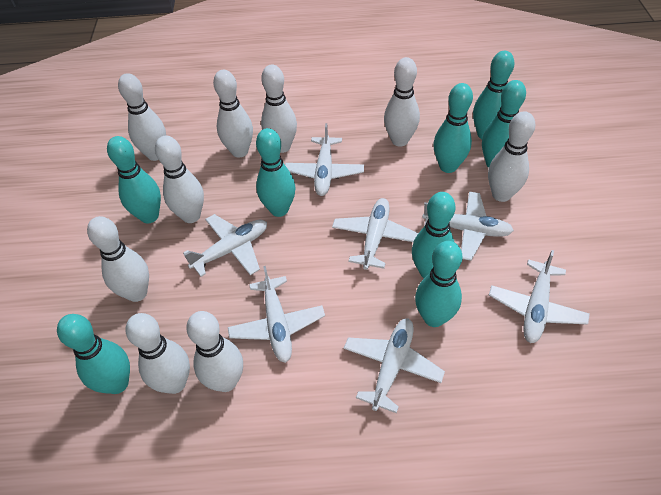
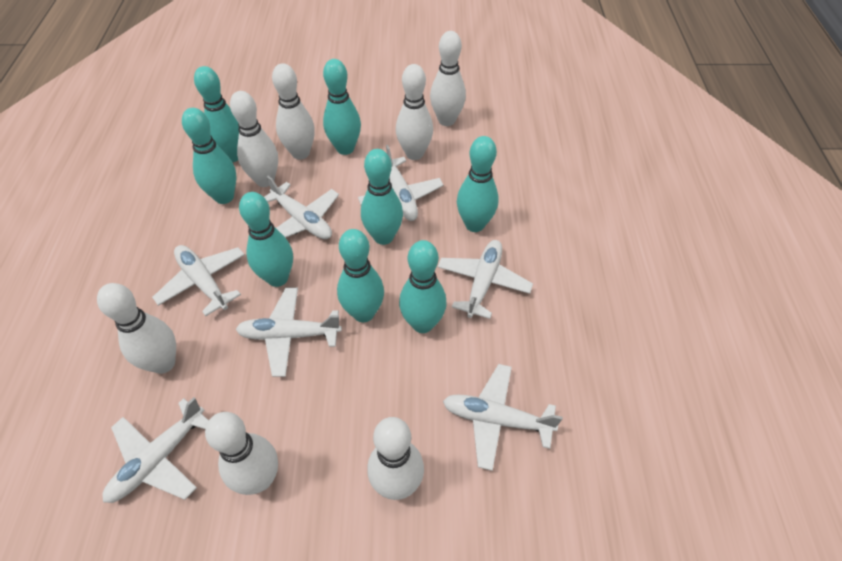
white bowling pin: 9 -> 7

